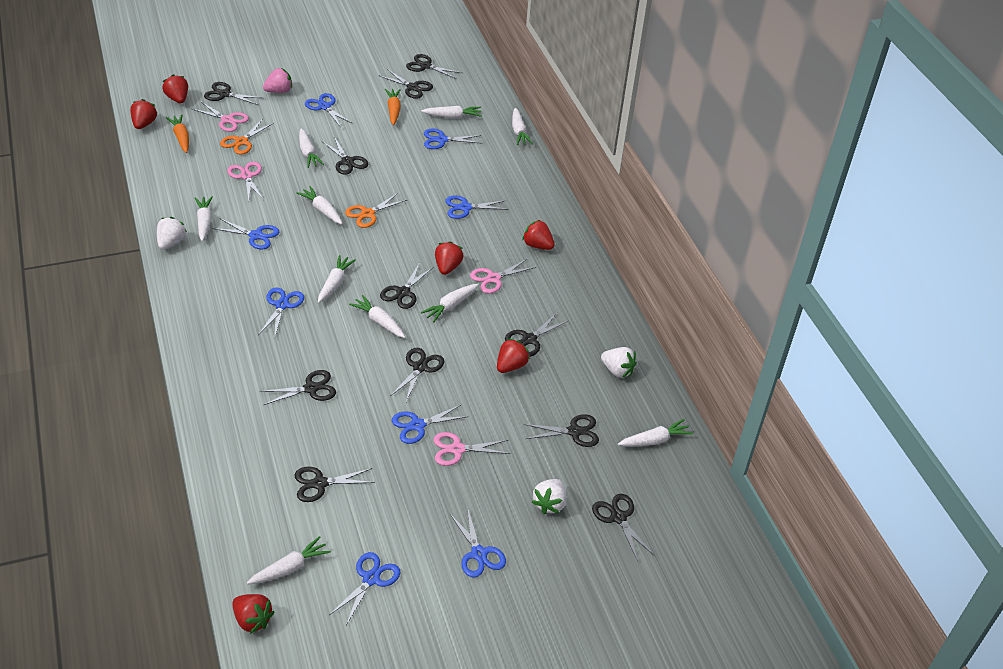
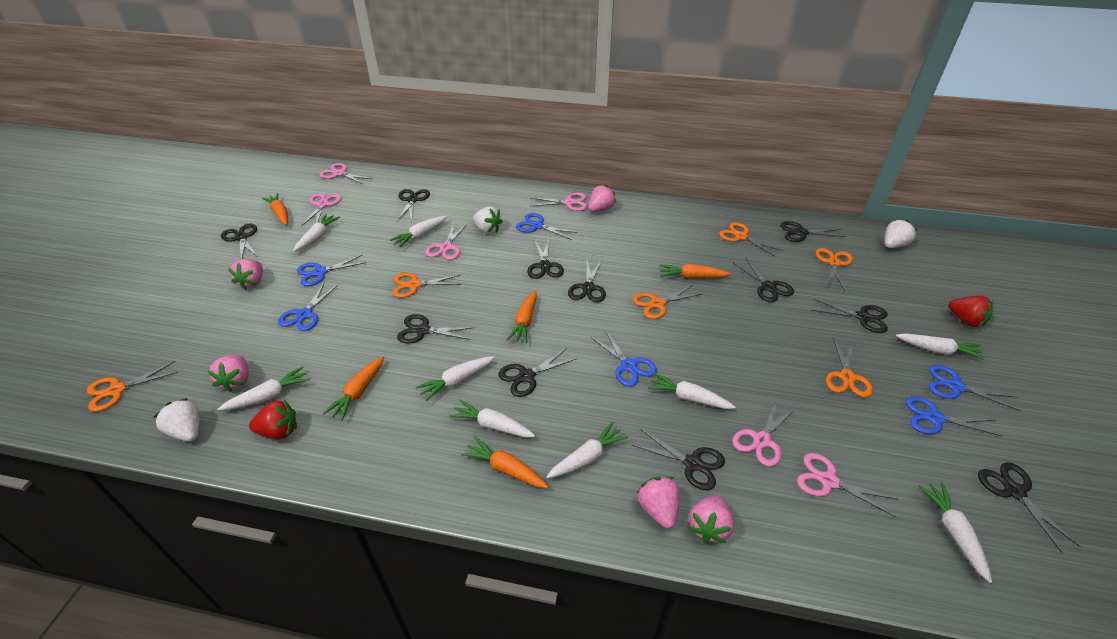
blue scissors: 8 -> 6
orange carrot: 2 -> 5
orange scissors: 2 -> 6
pink scissors: 4 -> 6
pink strawberry: 1 -> 5
red strawberry: 6 -> 2
white carrot: 10 -> 9

